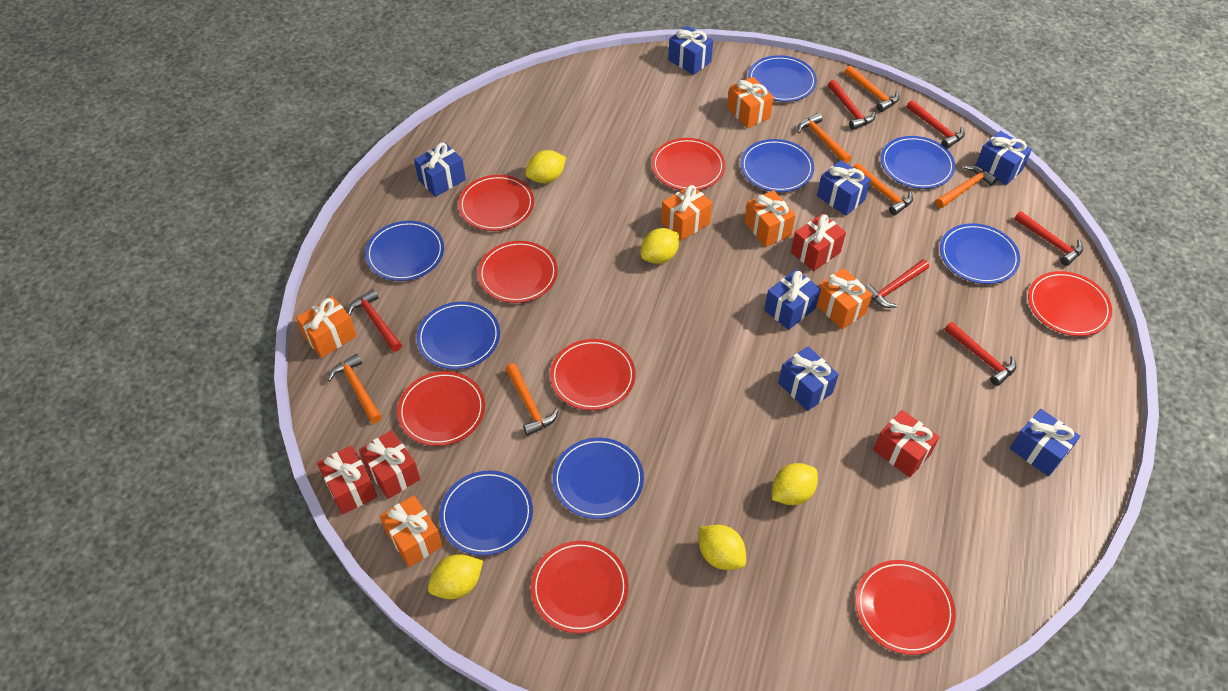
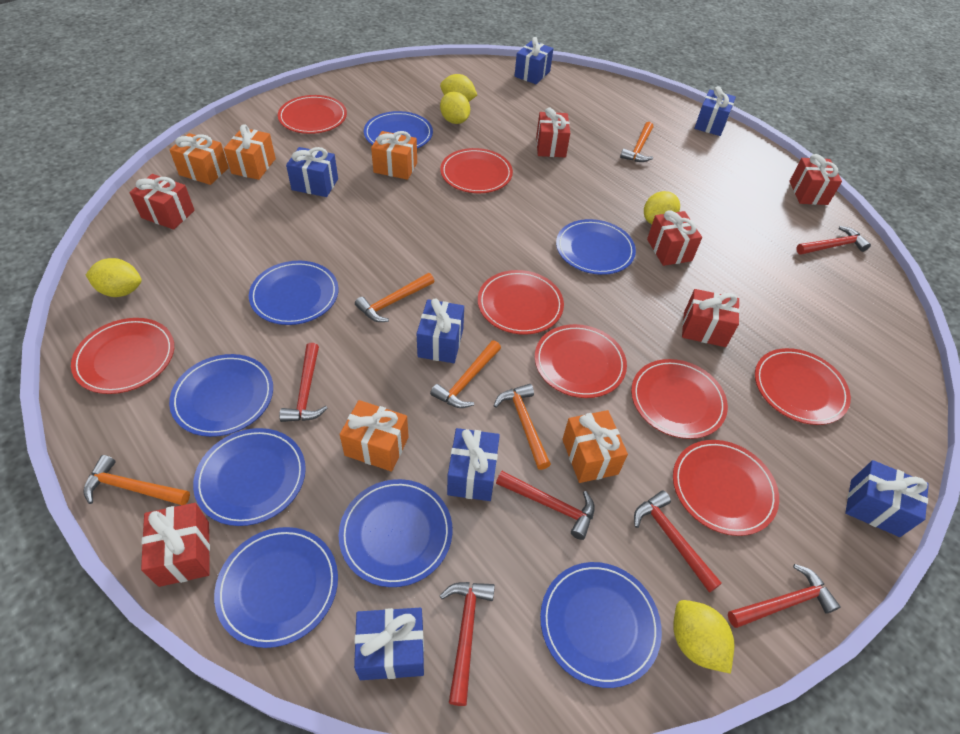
orange gift: 6 -> 5
orange hammer: 6 -> 5
red gift: 4 -> 6

